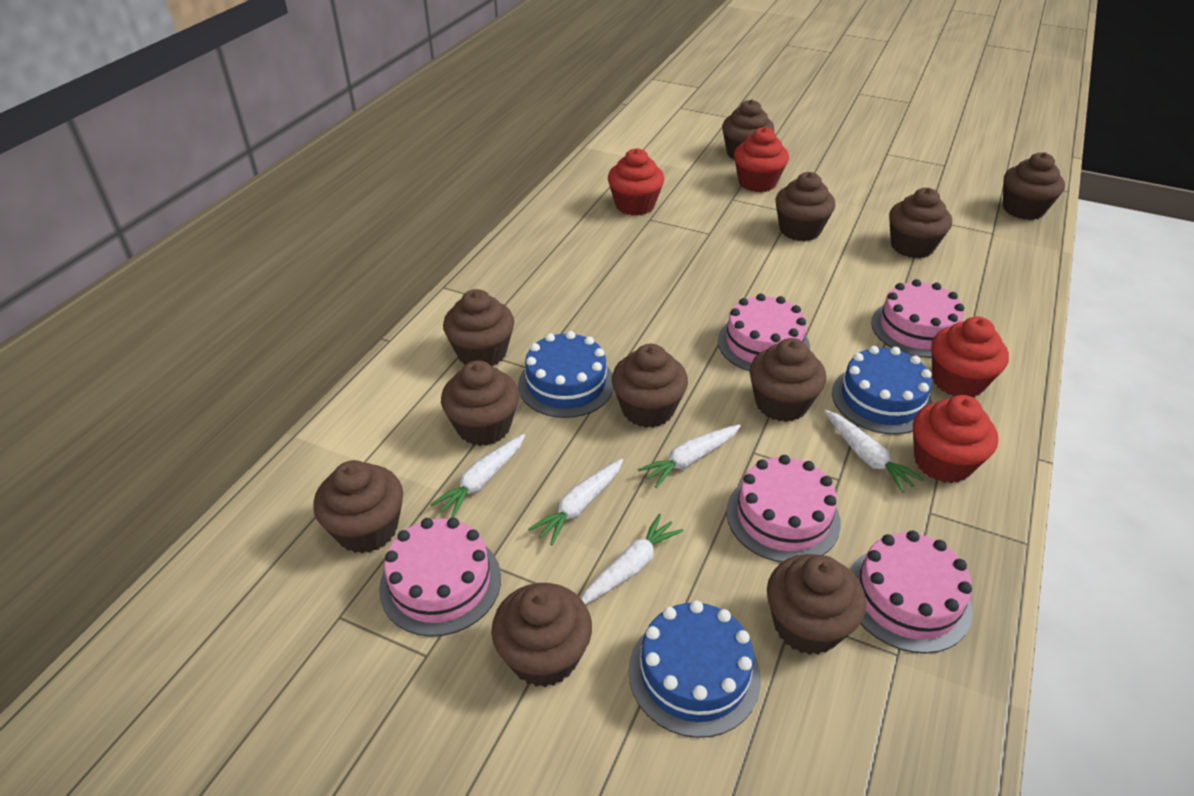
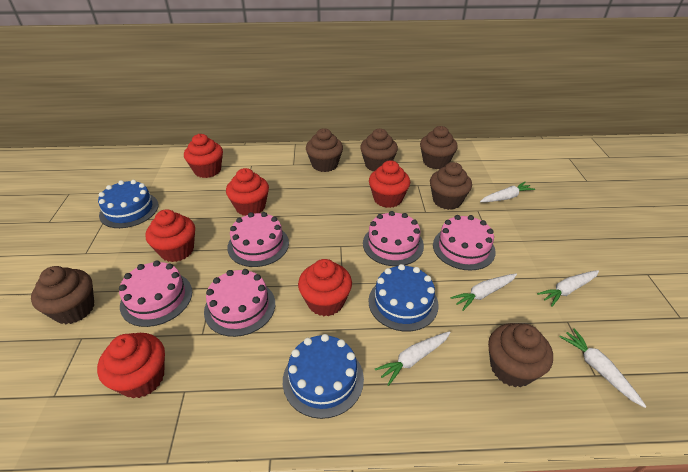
brown cupcake: 11 -> 6
red cupcake: 4 -> 6

